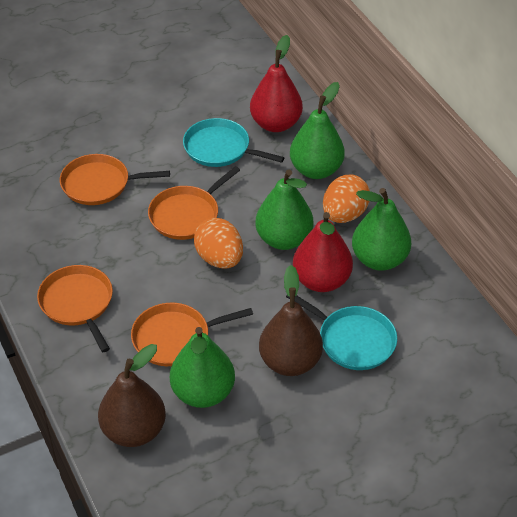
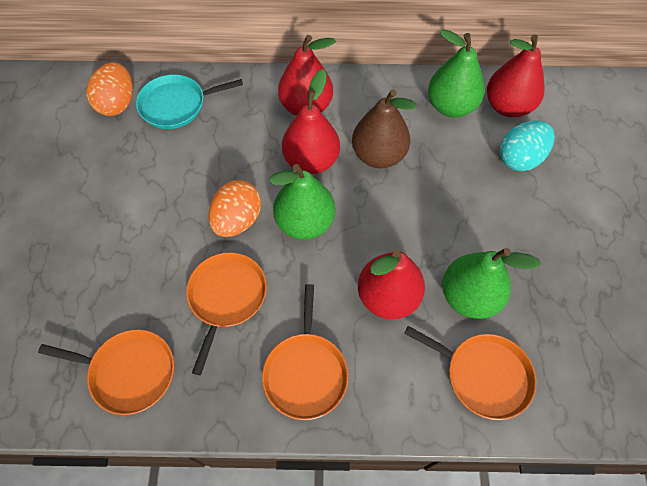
brown pear: 2 -> 1
green pear: 4 -> 3
red pear: 2 -> 4
turquoise egg: 0 -> 1
turquoise pan: 2 -> 1

